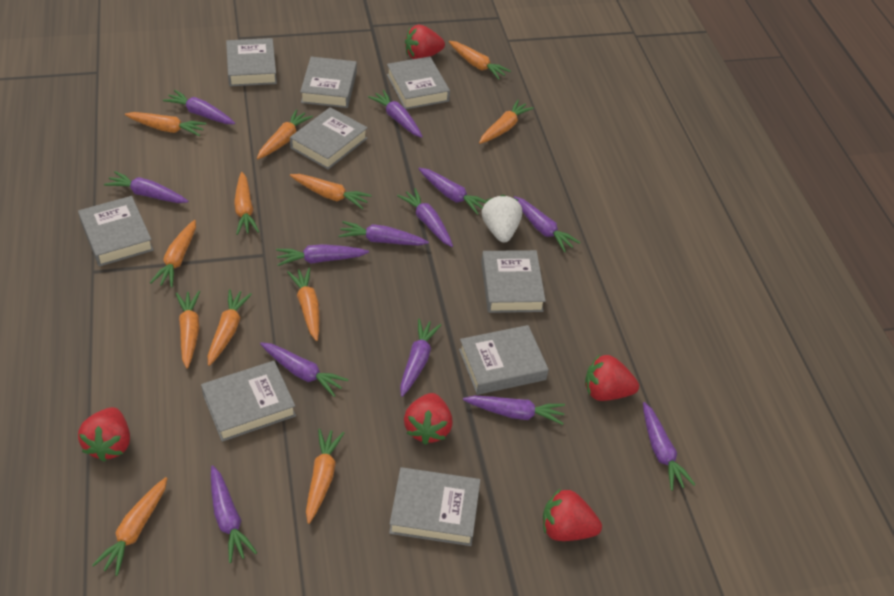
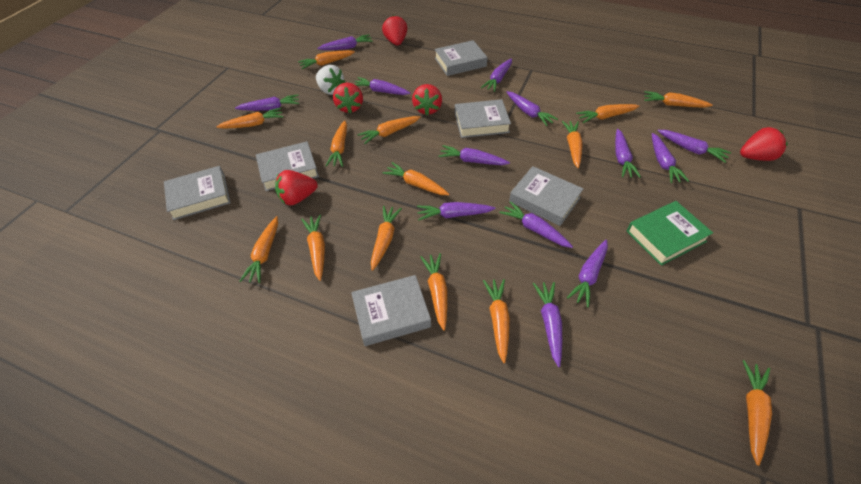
green book: 0 -> 1
grey book: 9 -> 6
orange carrot: 12 -> 14

